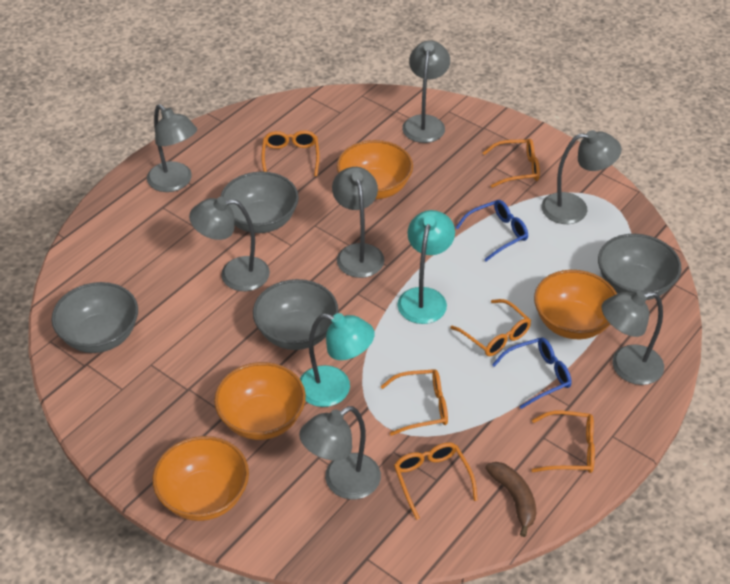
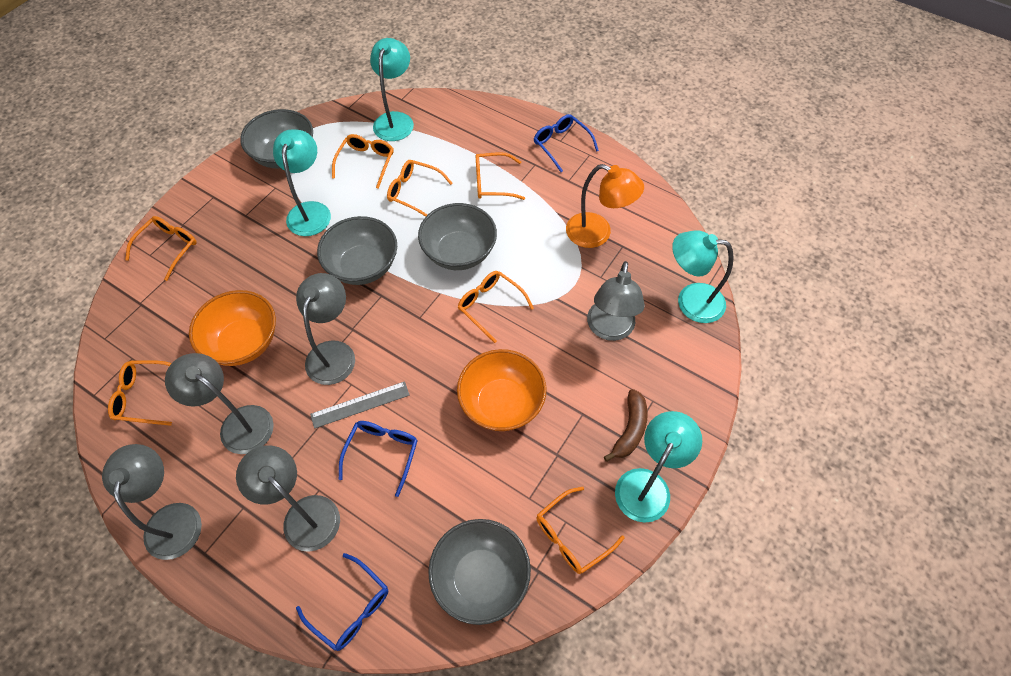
blue glasses: 2 -> 3
grey lamp: 7 -> 5
grey ruler: 0 -> 1
orange bowl: 4 -> 2
orange glasses: 6 -> 7
orange lamp: 0 -> 1
turquoise lamp: 2 -> 4

